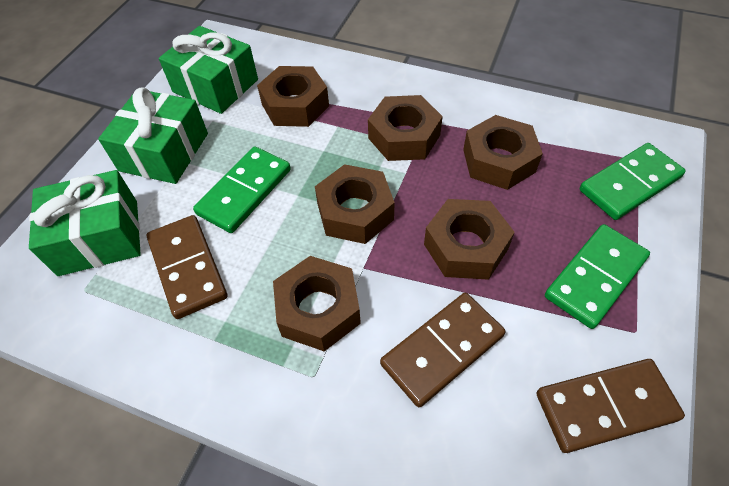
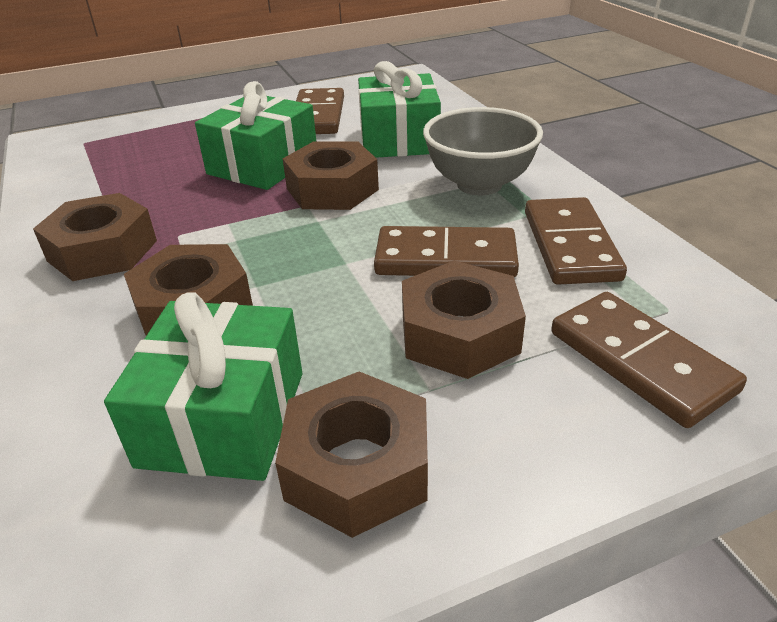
brown domino: 3 -> 4
brown nut: 6 -> 5
green domino: 3 -> 0
grey bowl: 0 -> 1

